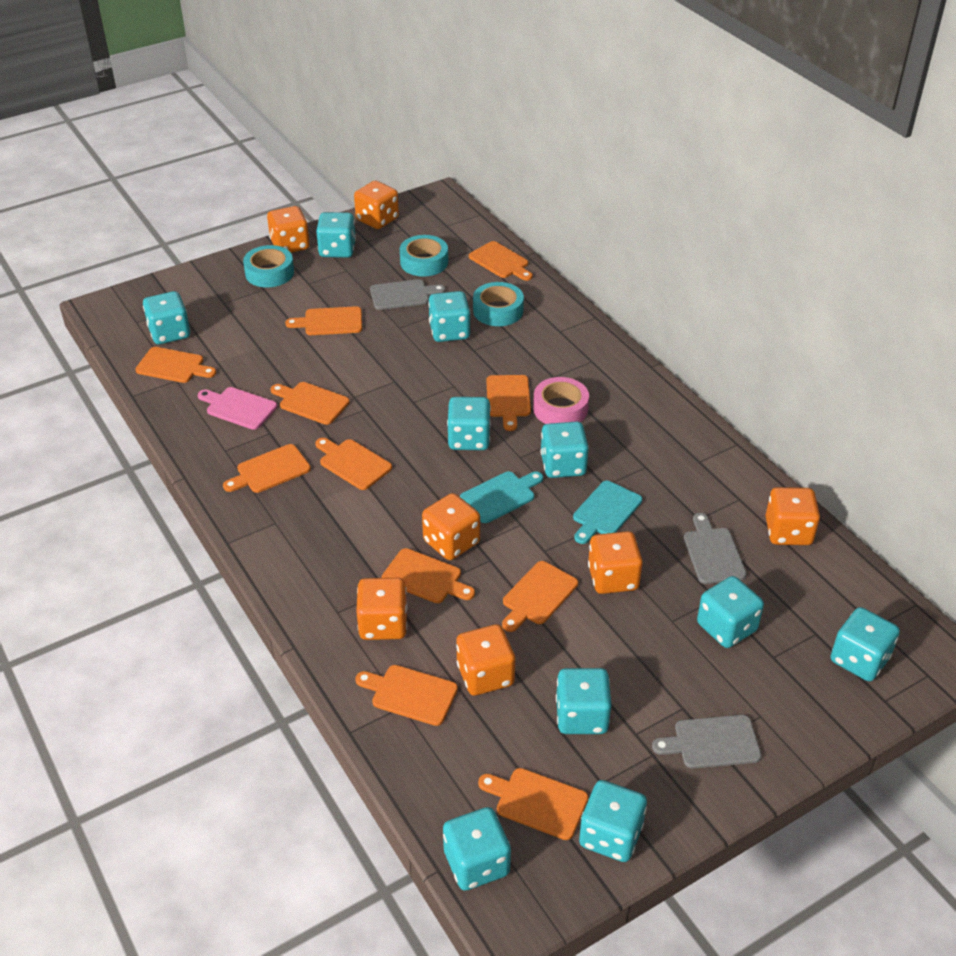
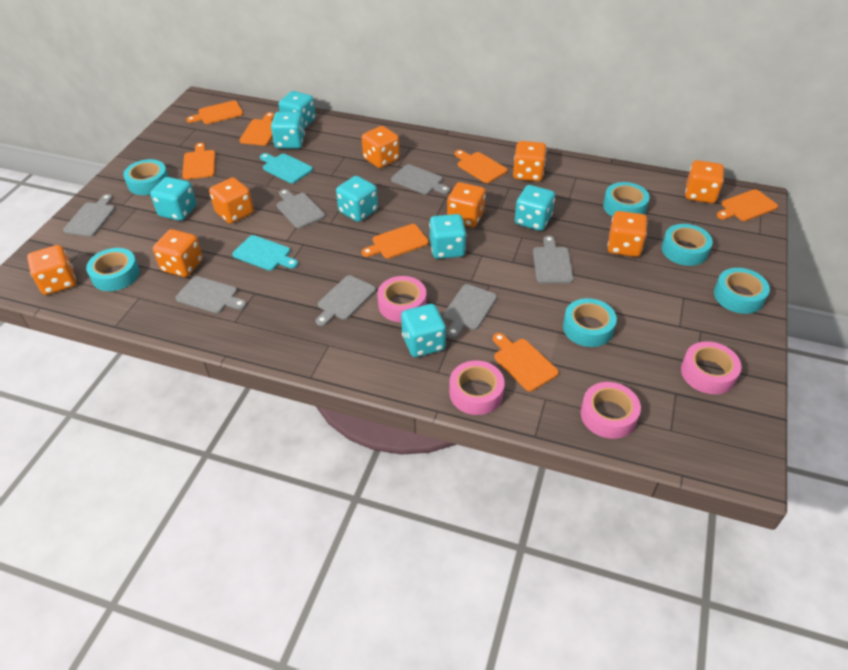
grey cutting board: 3 -> 7
orange cutting board: 11 -> 7
orange dice: 7 -> 8
pink cutting board: 1 -> 0
pink tape: 1 -> 4
turquoise dice: 10 -> 7
turquoise tape: 3 -> 6

